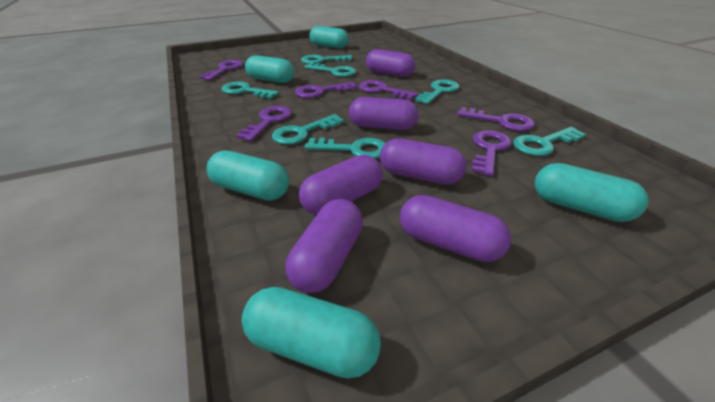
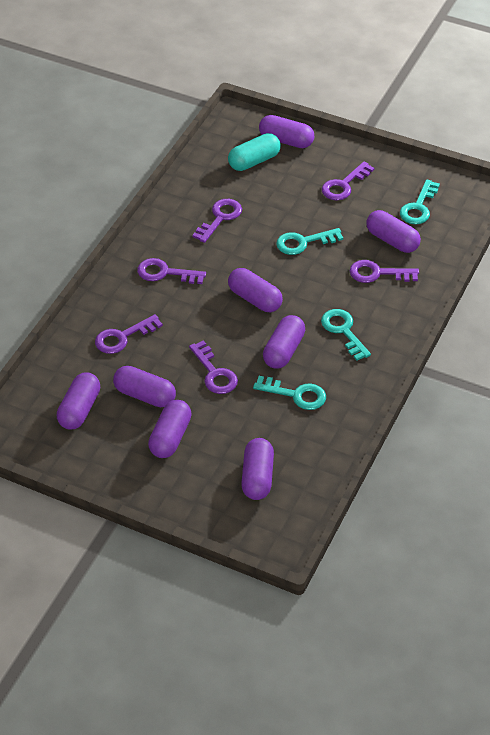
purple capsule: 6 -> 8
turquoise capsule: 5 -> 1
turquoise key: 7 -> 4

